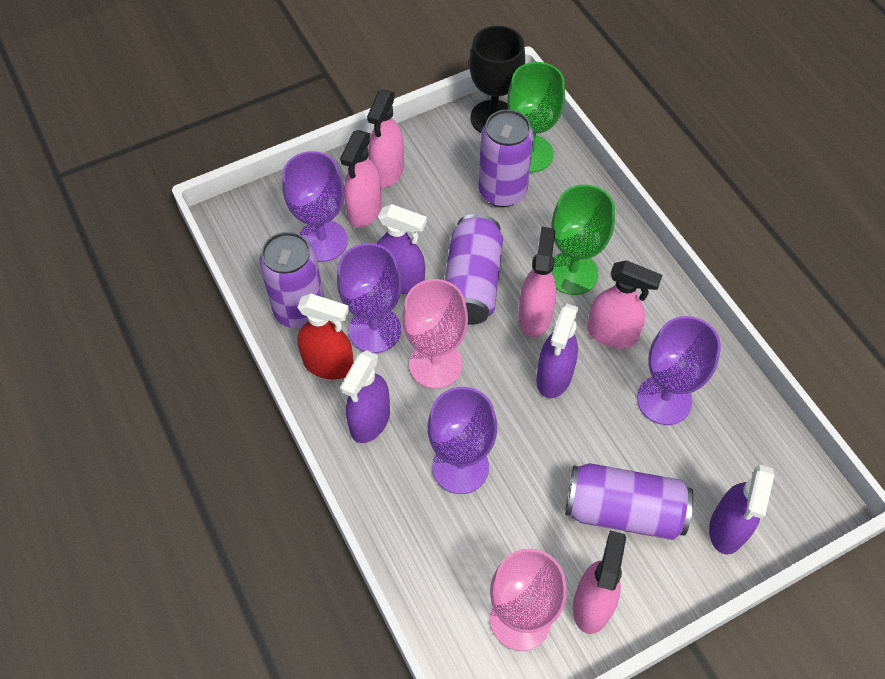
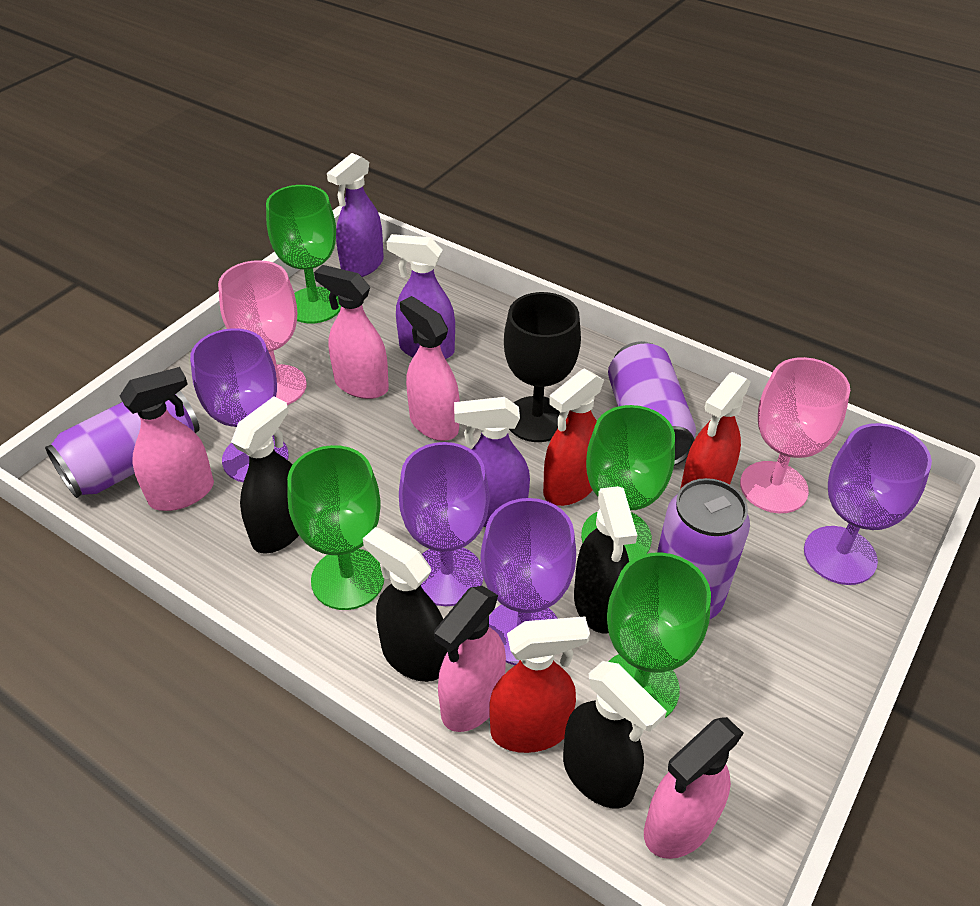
black spray bottle: 0 -> 4
green goblet: 2 -> 4
purple can: 4 -> 3
purple spray bottle: 4 -> 3
red spray bottle: 1 -> 3

